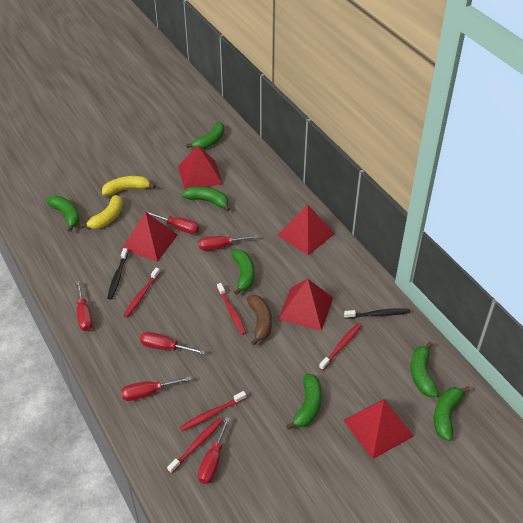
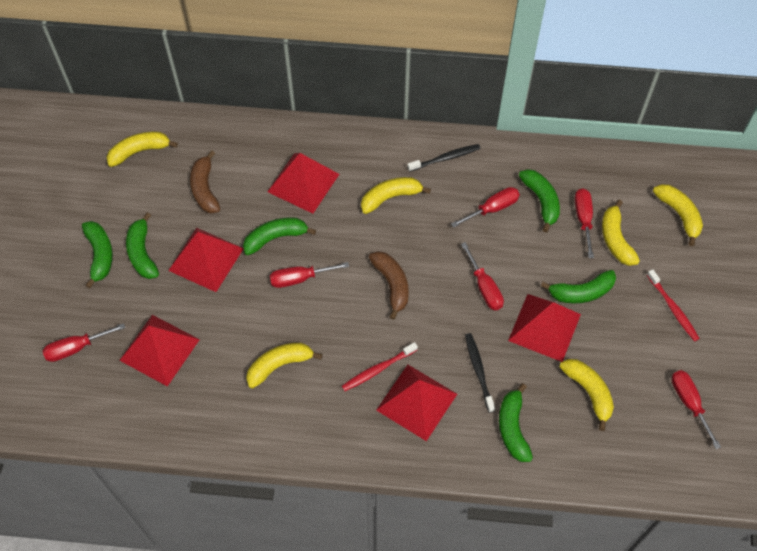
brown banana: 1 -> 2
green banana: 7 -> 6
red toothbrush: 5 -> 2
yellow banana: 2 -> 6

